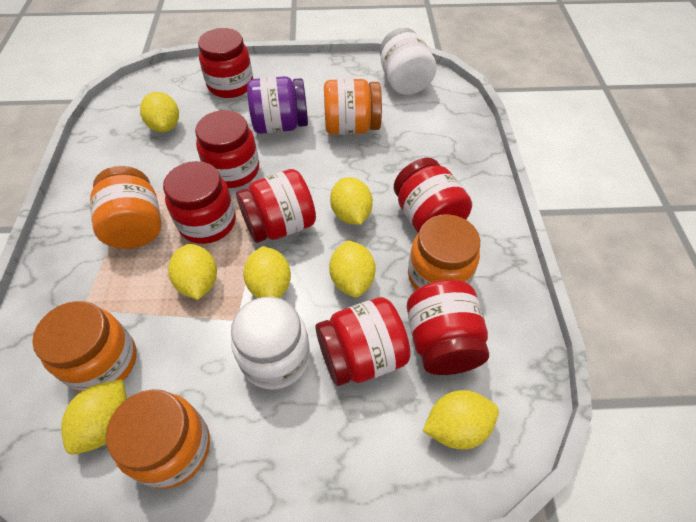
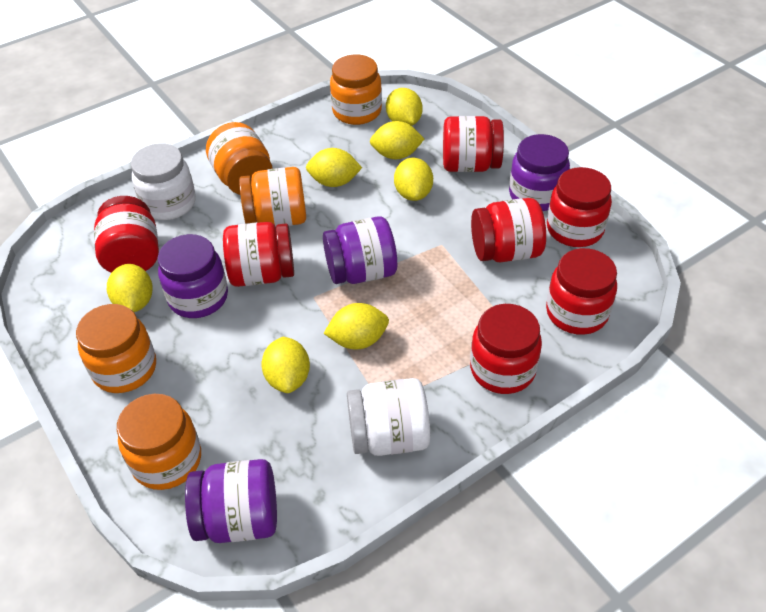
purple jar: 1 -> 4

